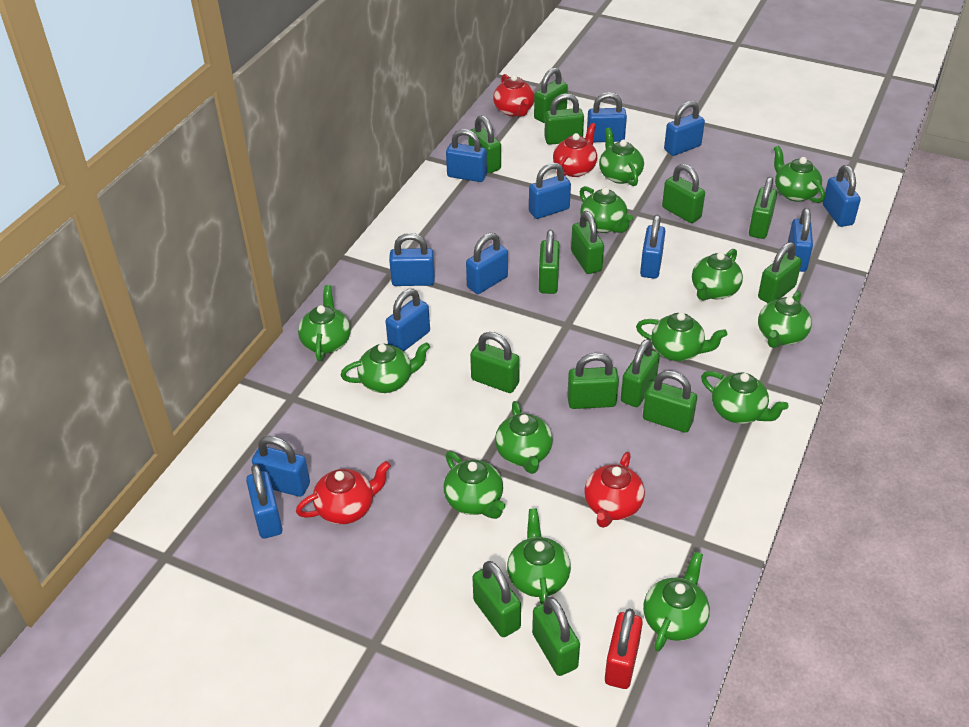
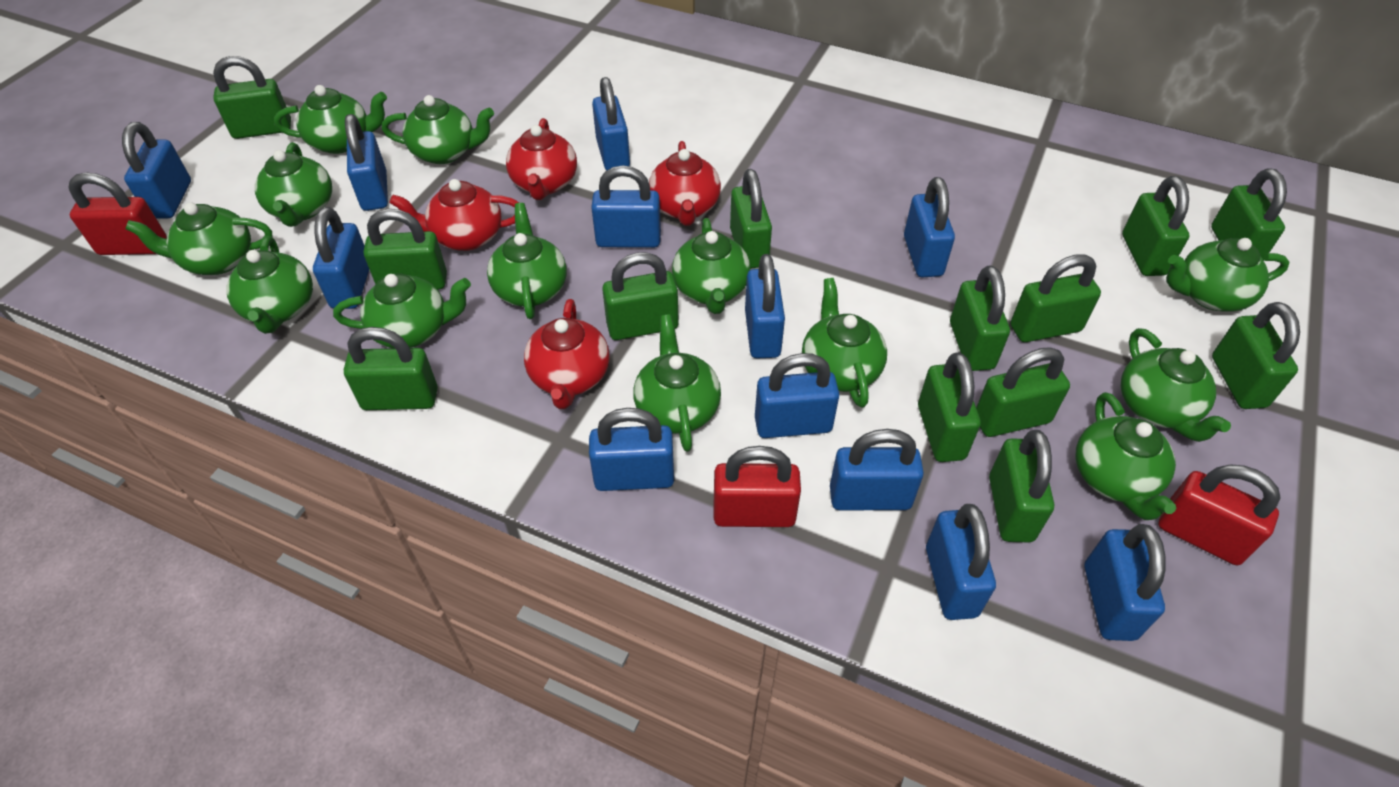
green padlock: 14 -> 13
red padlock: 1 -> 3

